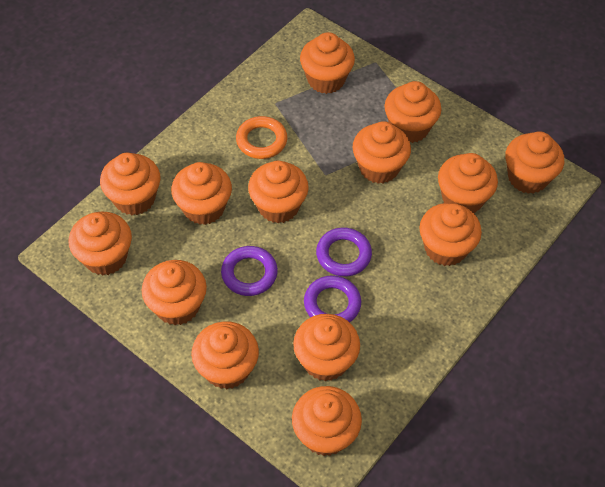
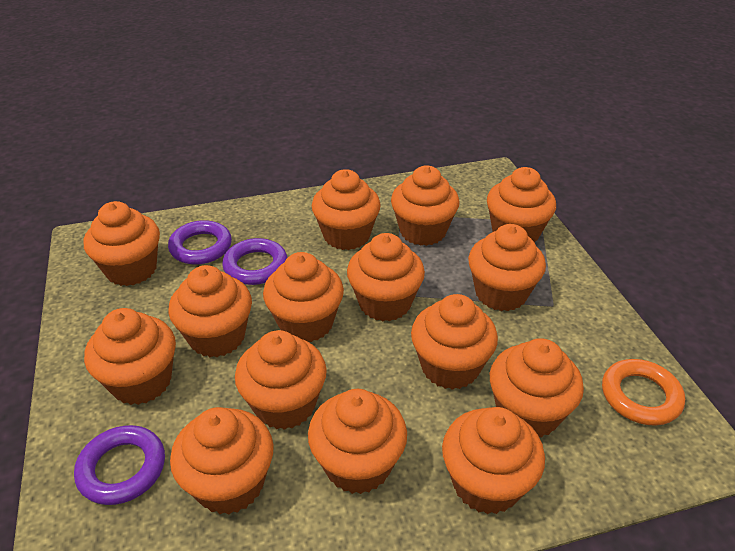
orange cupcake: 14 -> 15

